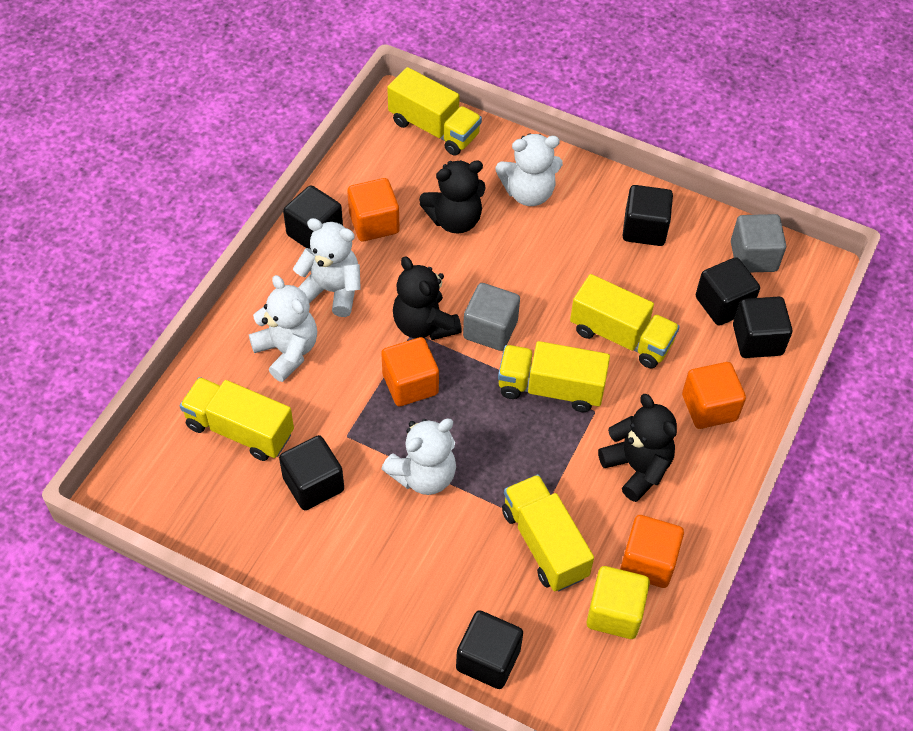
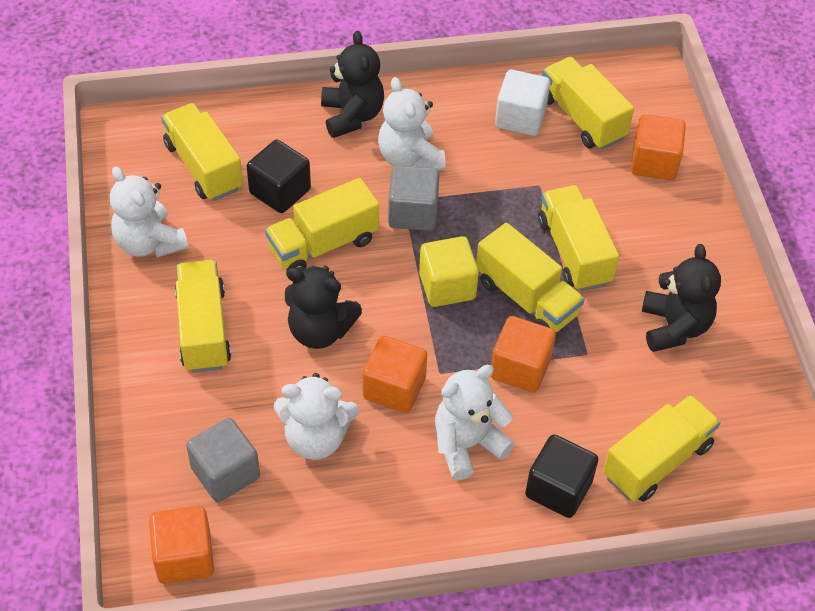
black cube: 6 -> 2
white cube: 0 -> 1
yellow truck: 5 -> 7

